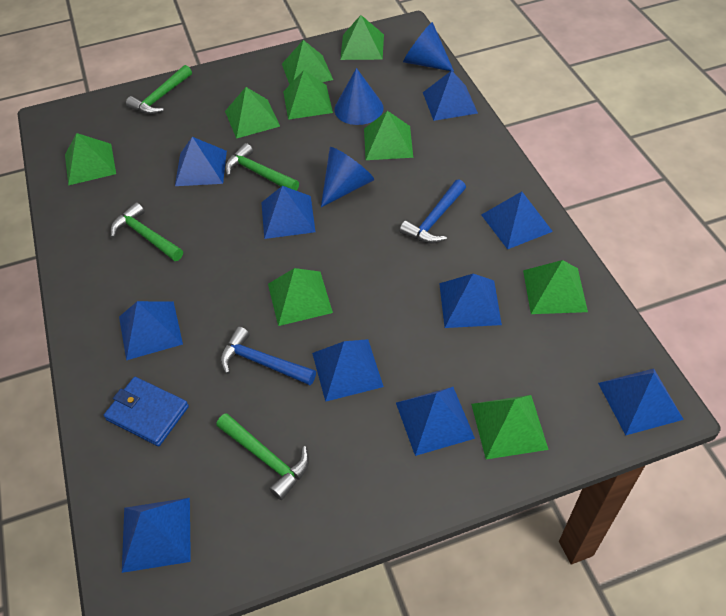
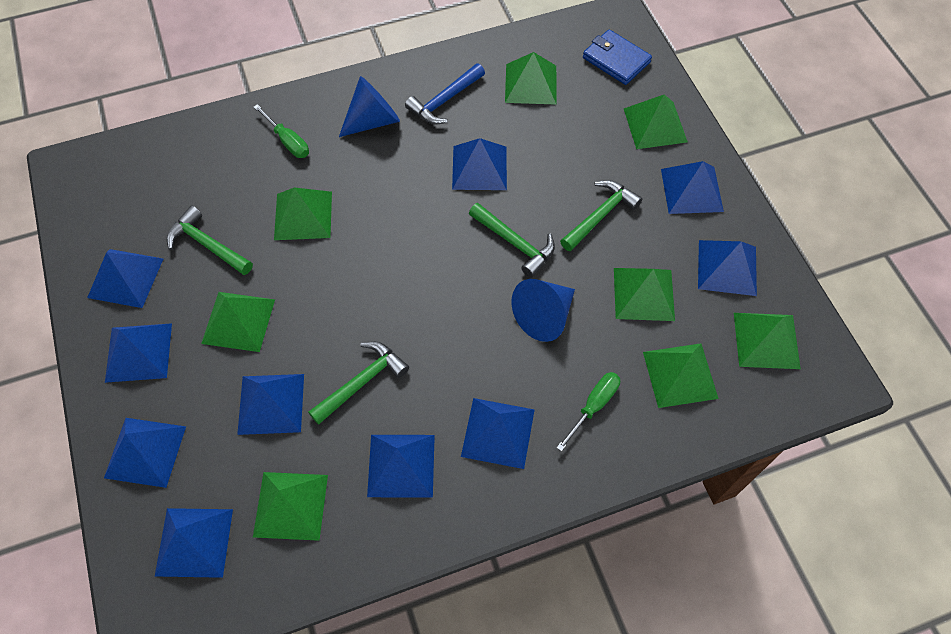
blue cone: 3 -> 2
blue hammer: 2 -> 1
green pyramid: 9 -> 8
green screwdriver: 0 -> 2

